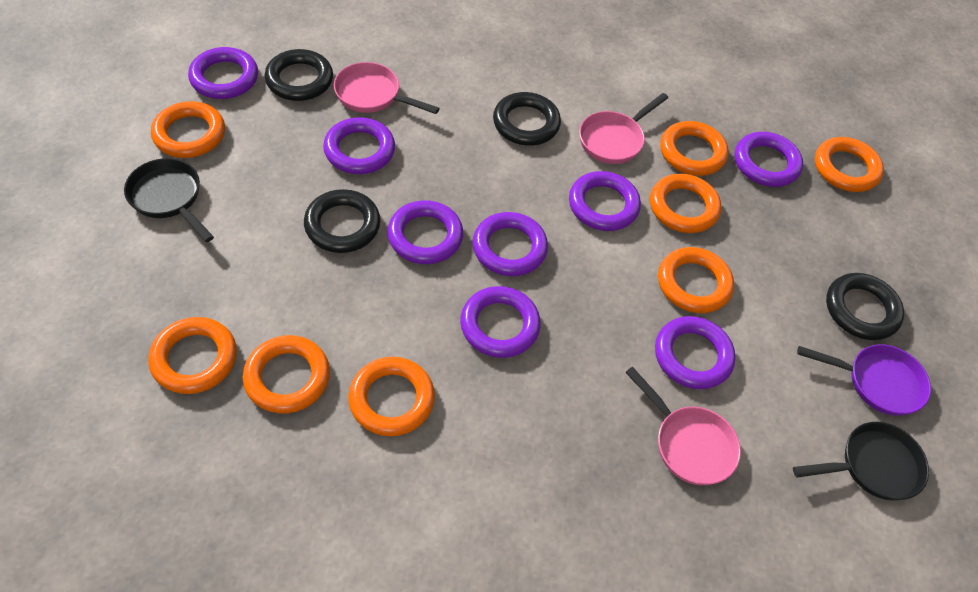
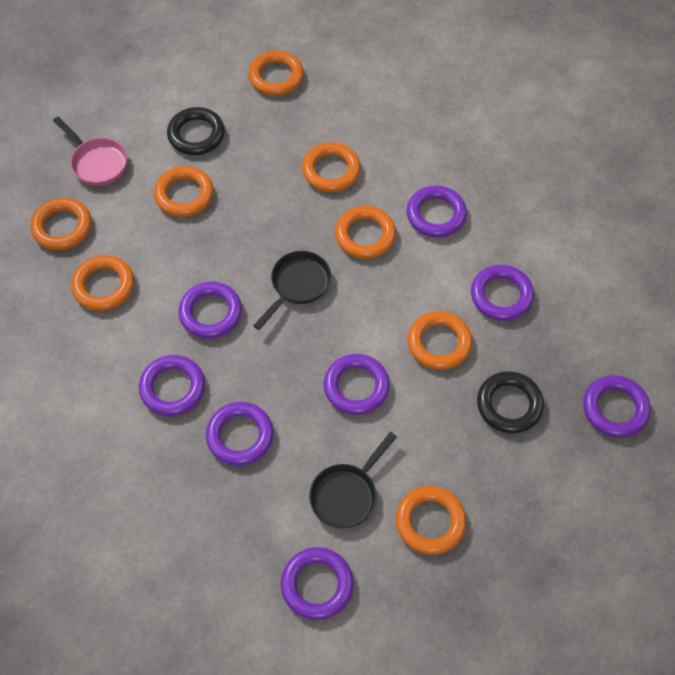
black ring: 4 -> 2
pink pan: 3 -> 1
purple pan: 1 -> 0

